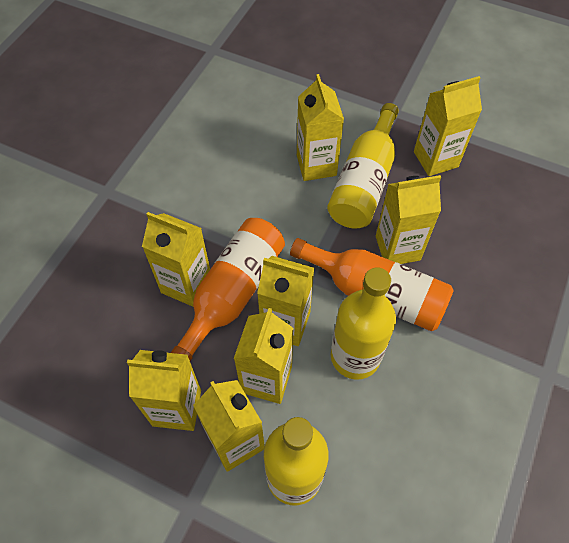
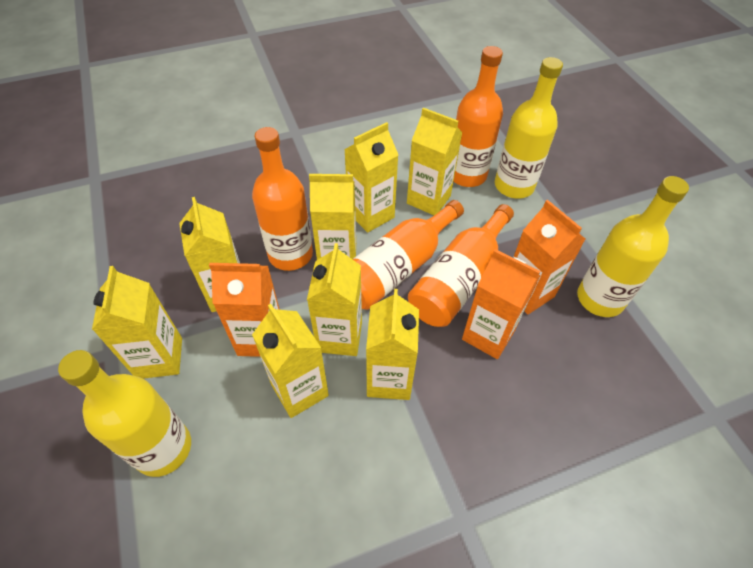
orange bottle: 2 -> 4
orange carton: 0 -> 3

